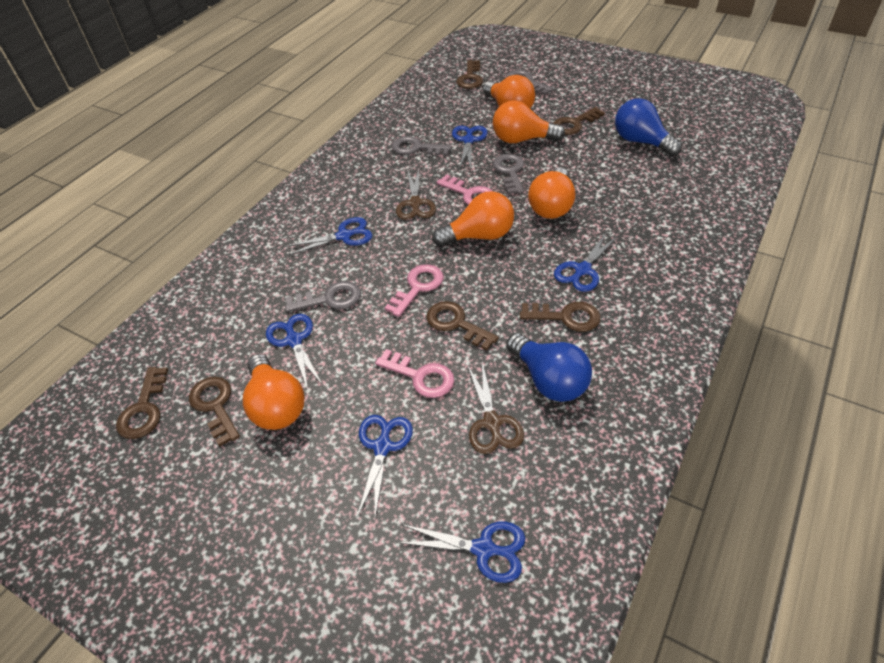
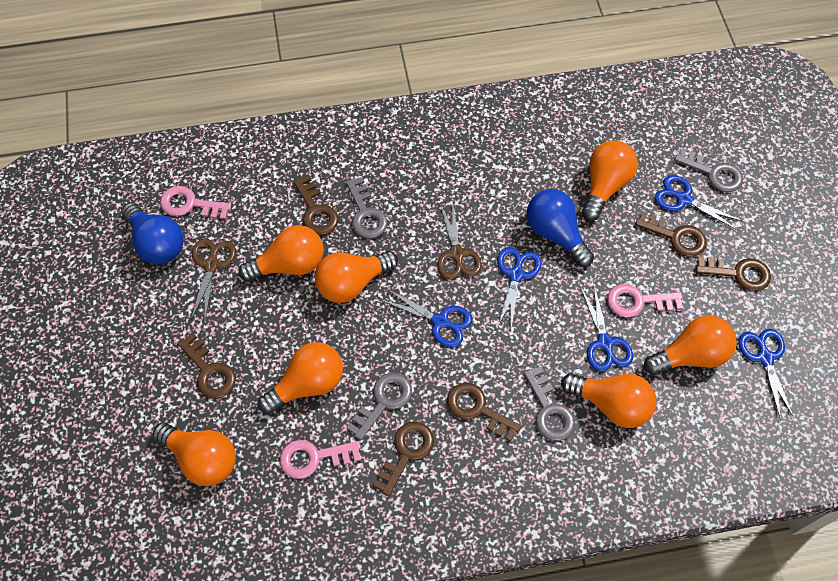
blue scissors: 6 -> 5
orange light bulb: 5 -> 7

